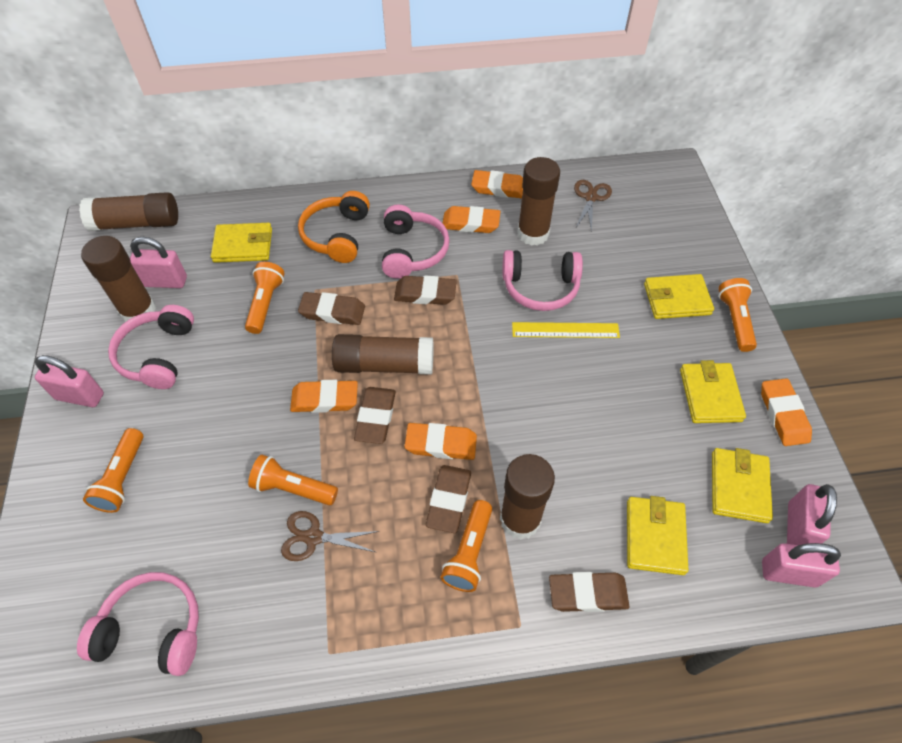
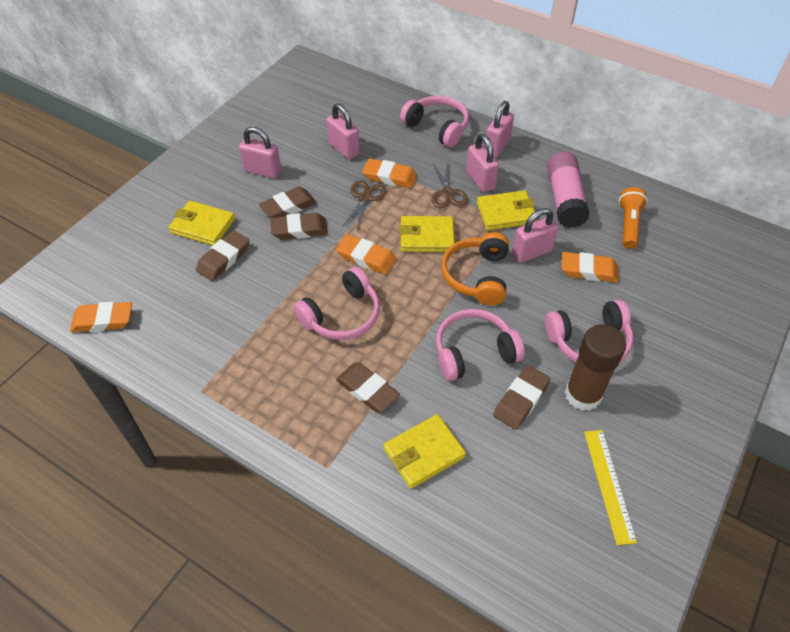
brown glue stick: 5 -> 1
orange eraser: 5 -> 4
orange flashlight: 5 -> 1
pink glue stick: 0 -> 1
pink padlock: 4 -> 5
yellow wallet: 5 -> 4

